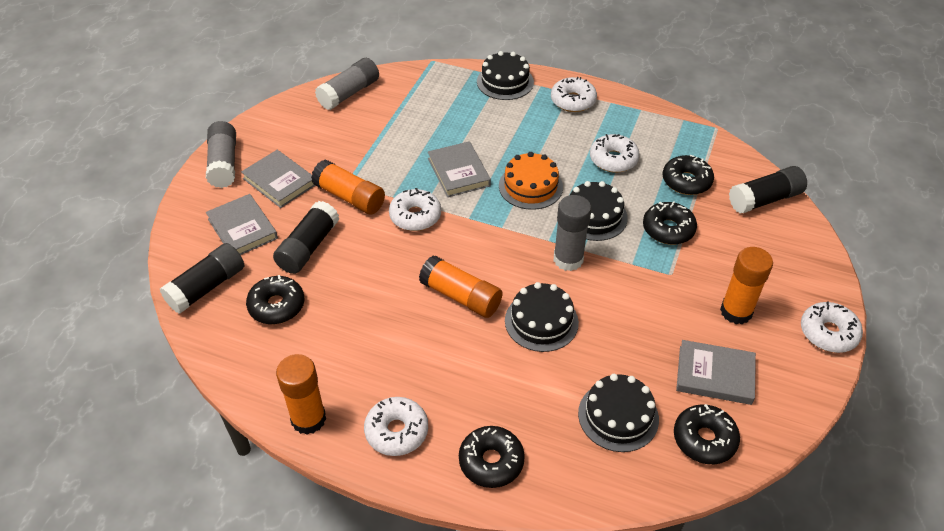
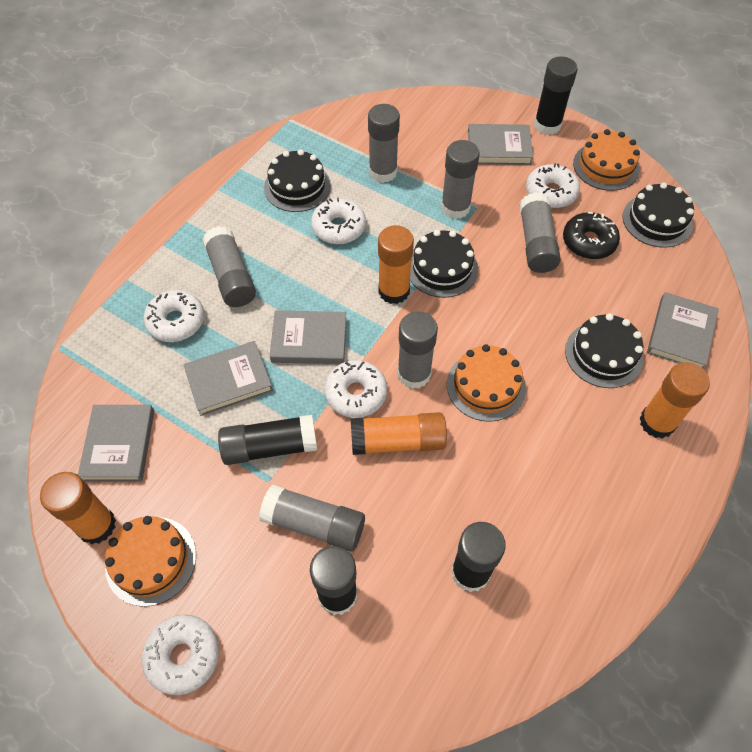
black donut: 5 -> 1
black glue stick: 3 -> 4
grey book: 4 -> 5
grey glue stick: 3 -> 6
orange cake: 1 -> 3

